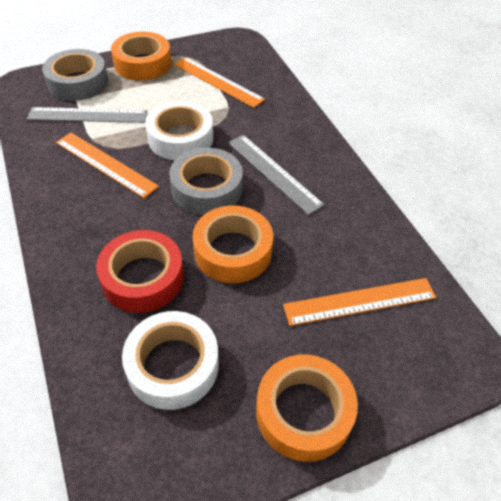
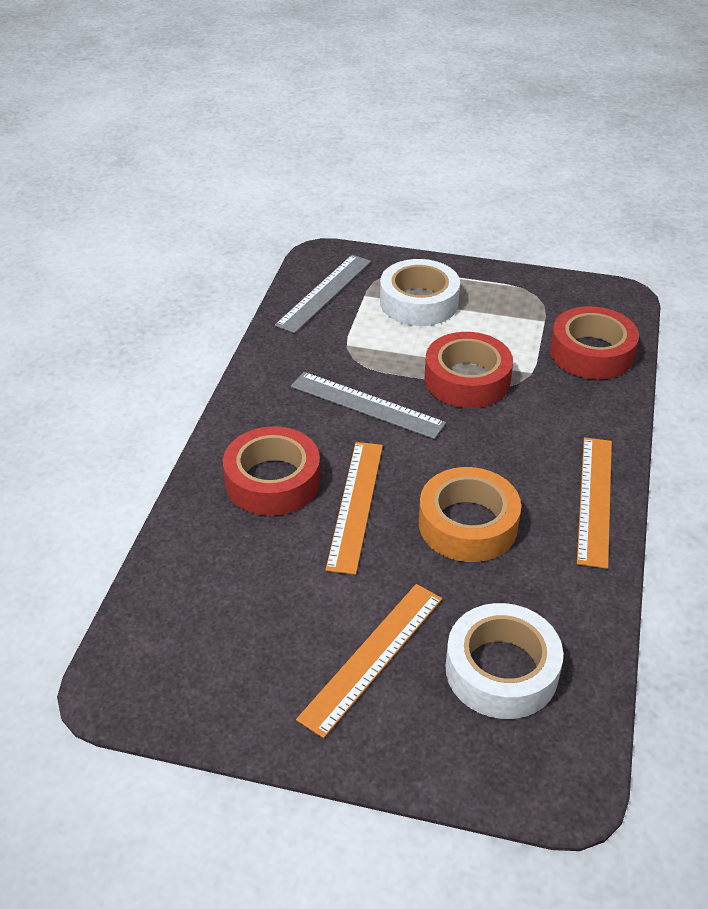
grey tape: 2 -> 0
orange tape: 3 -> 1
red tape: 1 -> 3

